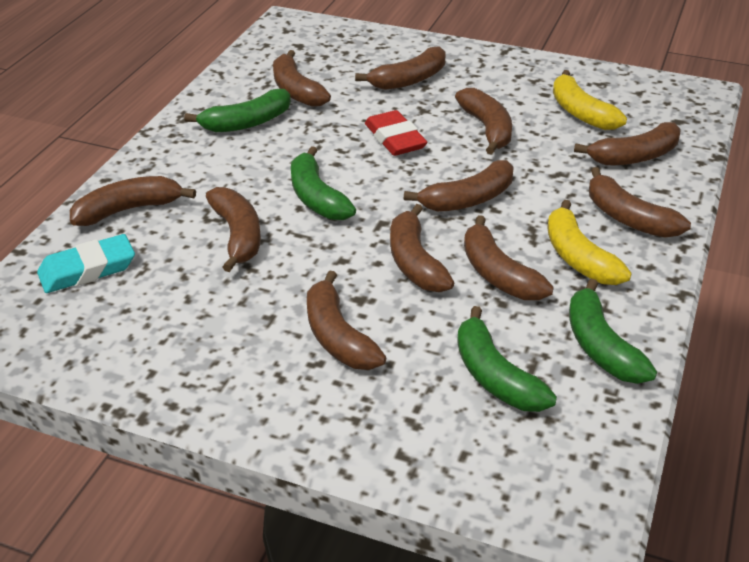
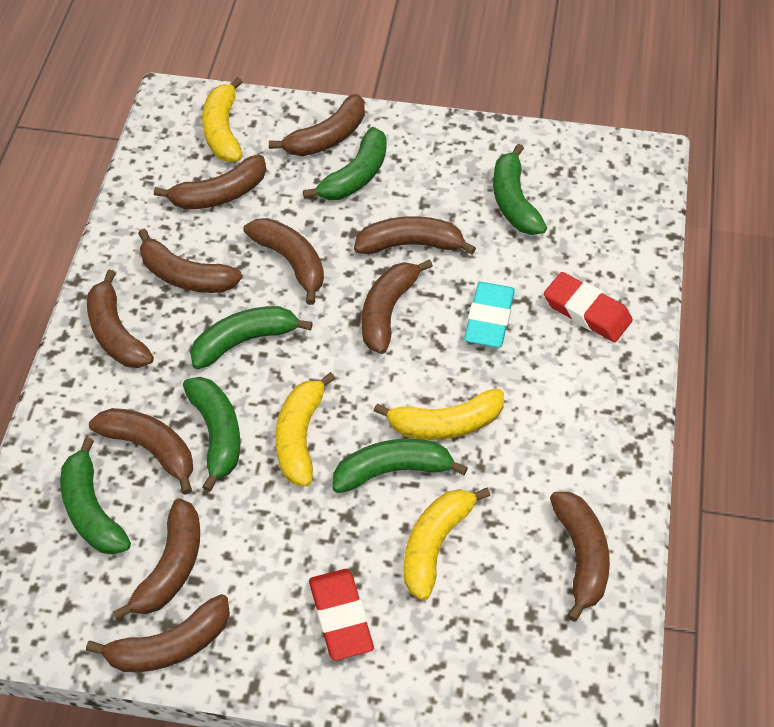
green banana: 4 -> 6
red eraser: 1 -> 2
yellow banana: 2 -> 4

